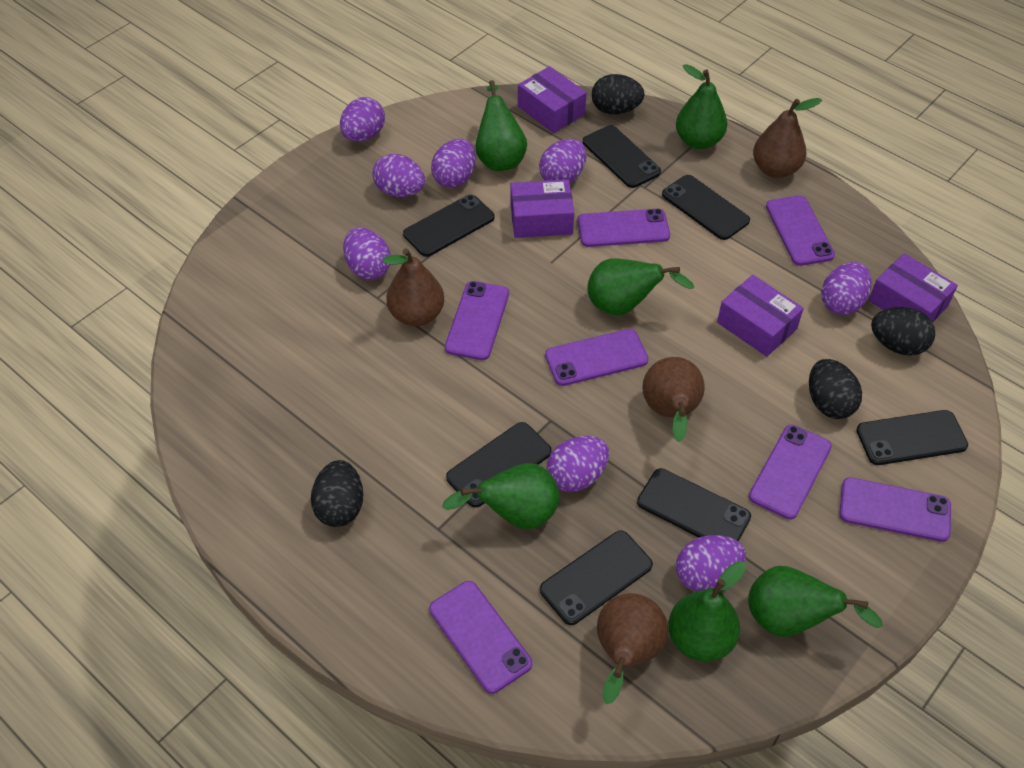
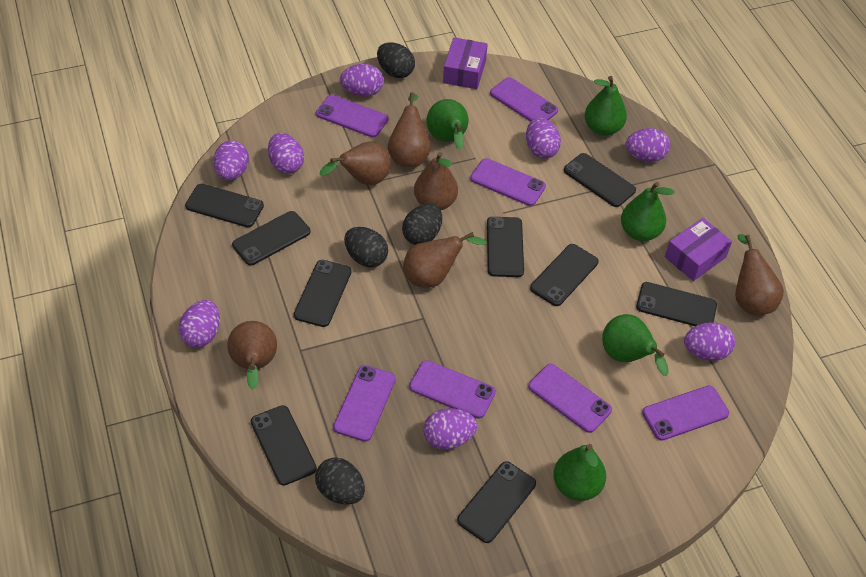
black phone: 7 -> 9
brown pear: 4 -> 6
green pear: 6 -> 5
purple box: 4 -> 2

